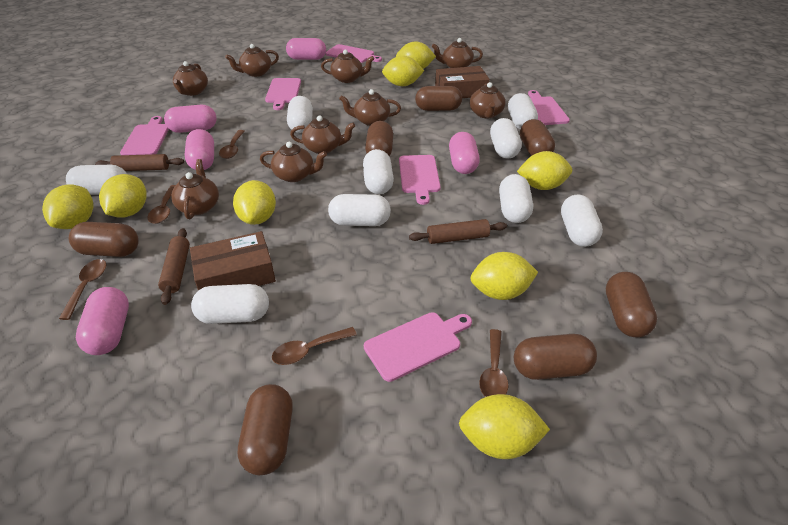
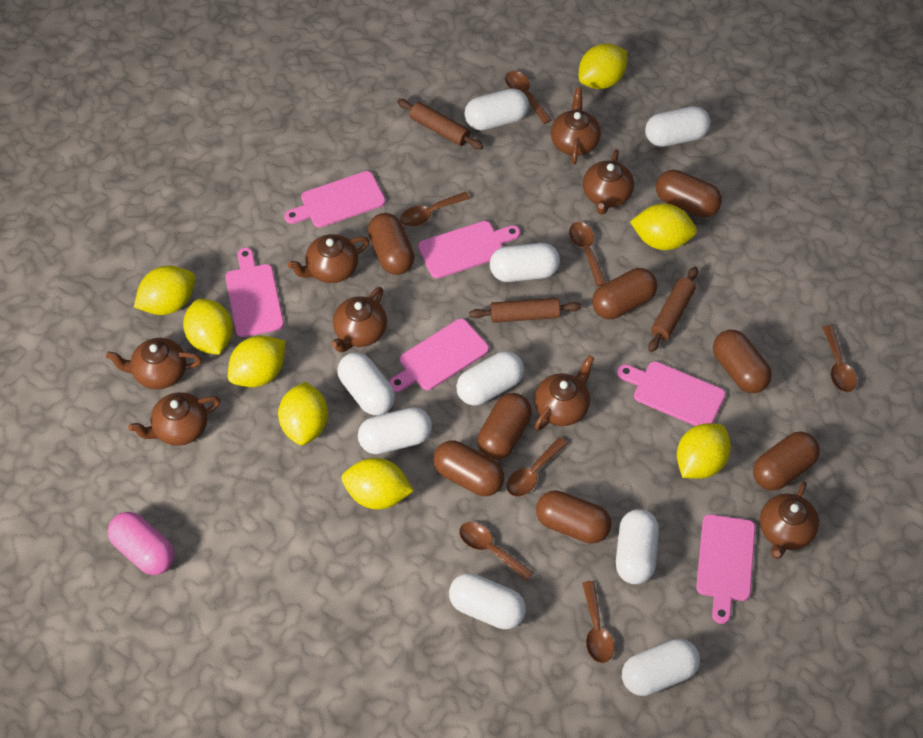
brown box: 2 -> 0
brown capsule: 7 -> 8
brown spoon: 5 -> 7
brown teapot: 9 -> 8
pink capsule: 5 -> 1

